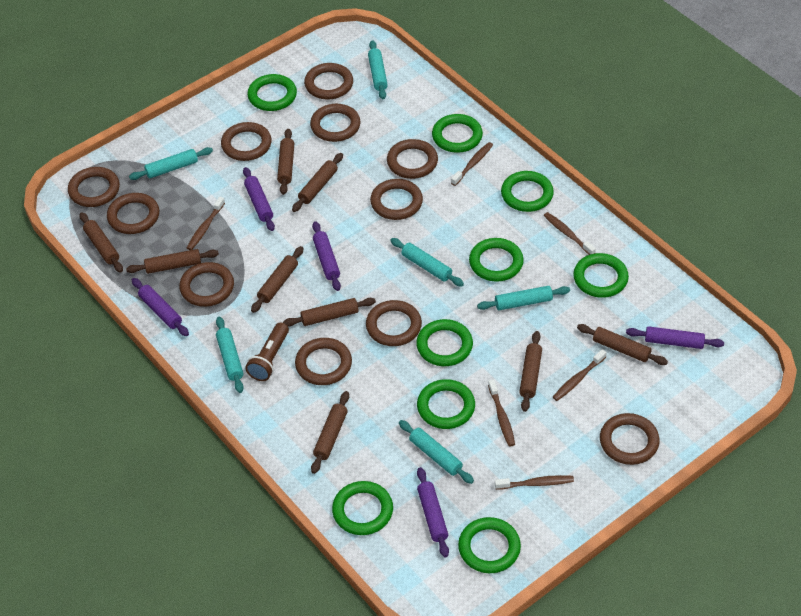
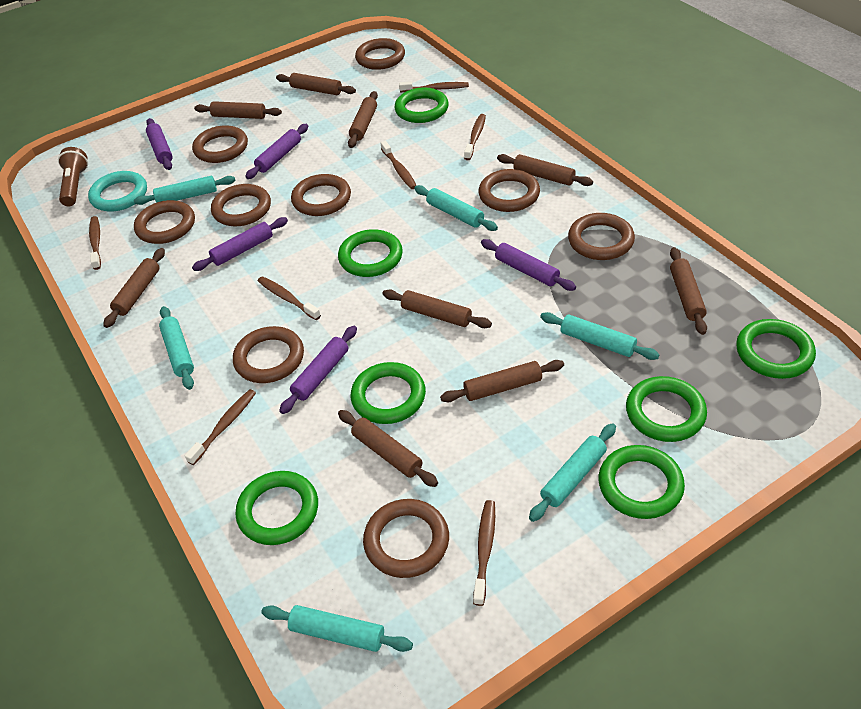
brown ring: 11 -> 9
brown toothbrush: 6 -> 7
green ring: 9 -> 7
turquoise ring: 0 -> 1

